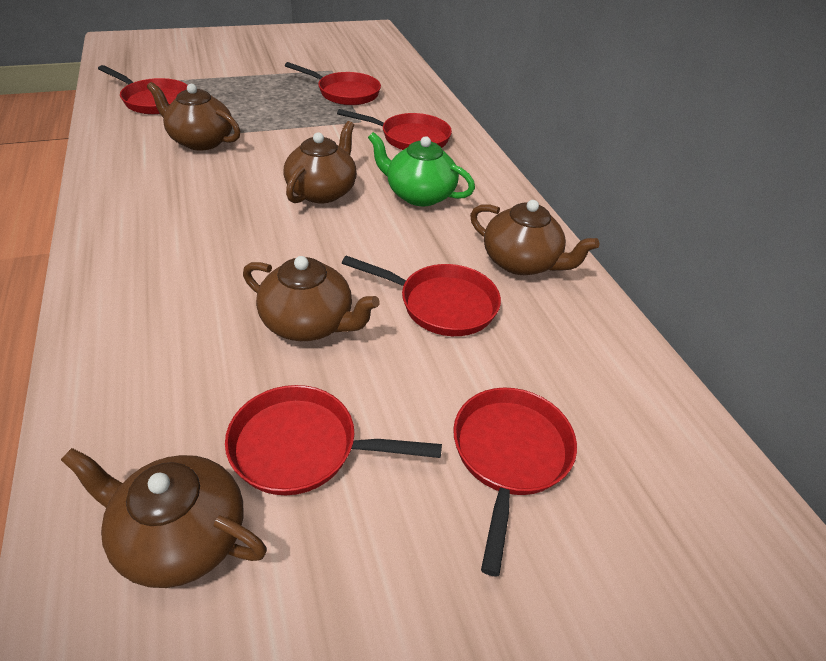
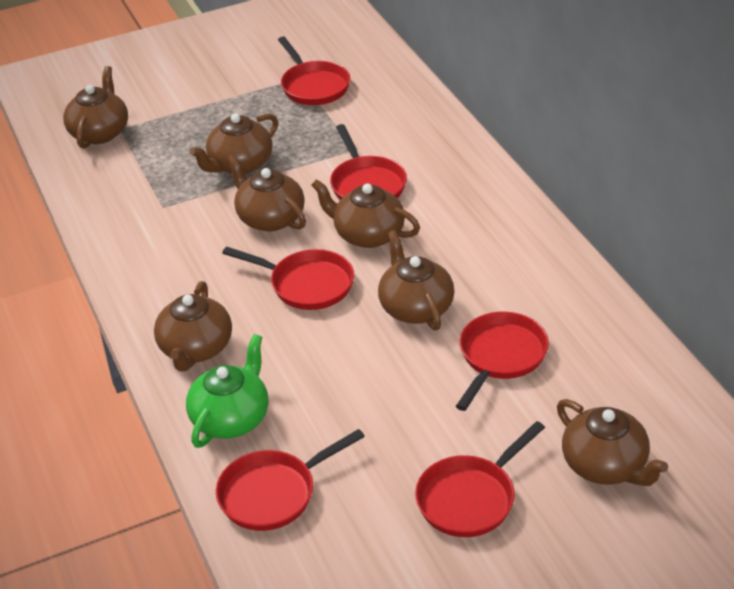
brown teapot: 5 -> 7

